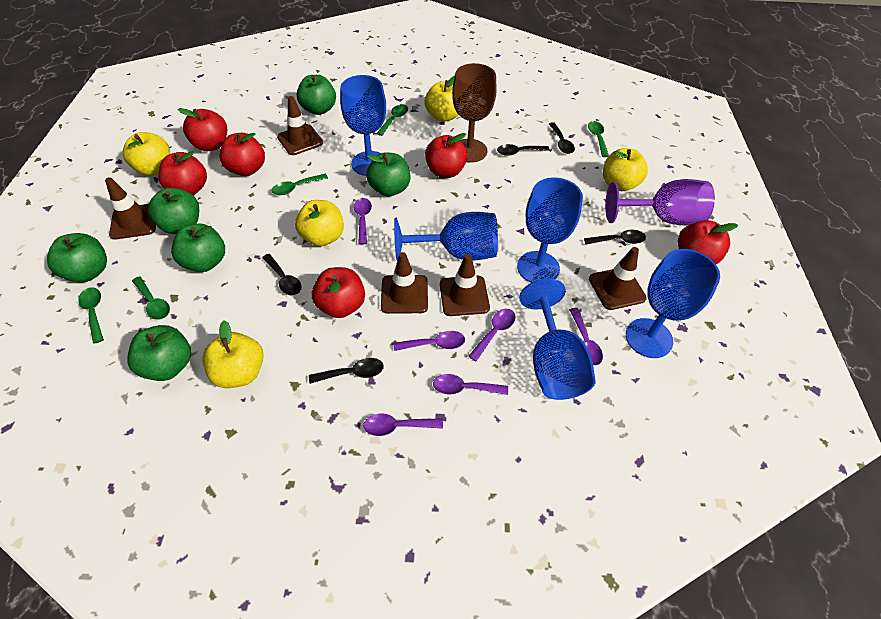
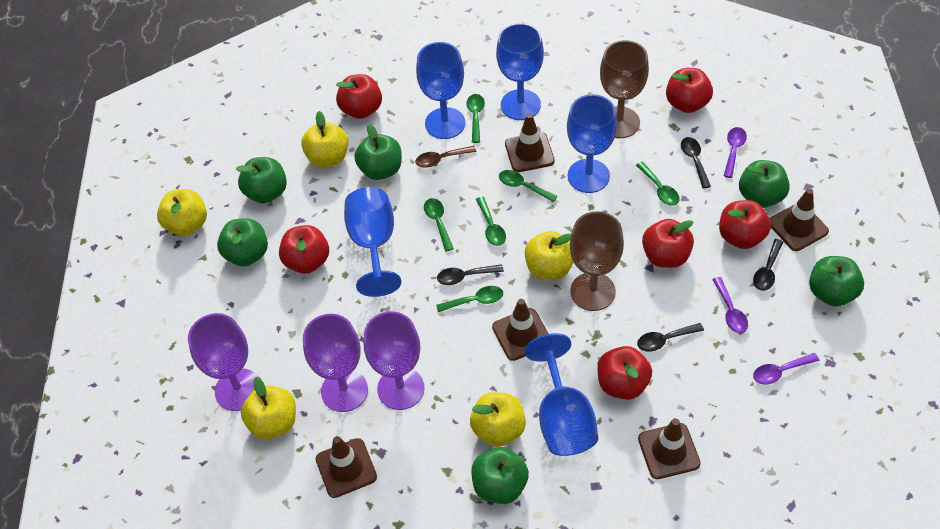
black spoon: 5 -> 4
brown goblet: 1 -> 2
brown spoon: 0 -> 1
green spoon: 5 -> 6
purple goblet: 1 -> 3
purple spoon: 6 -> 3

